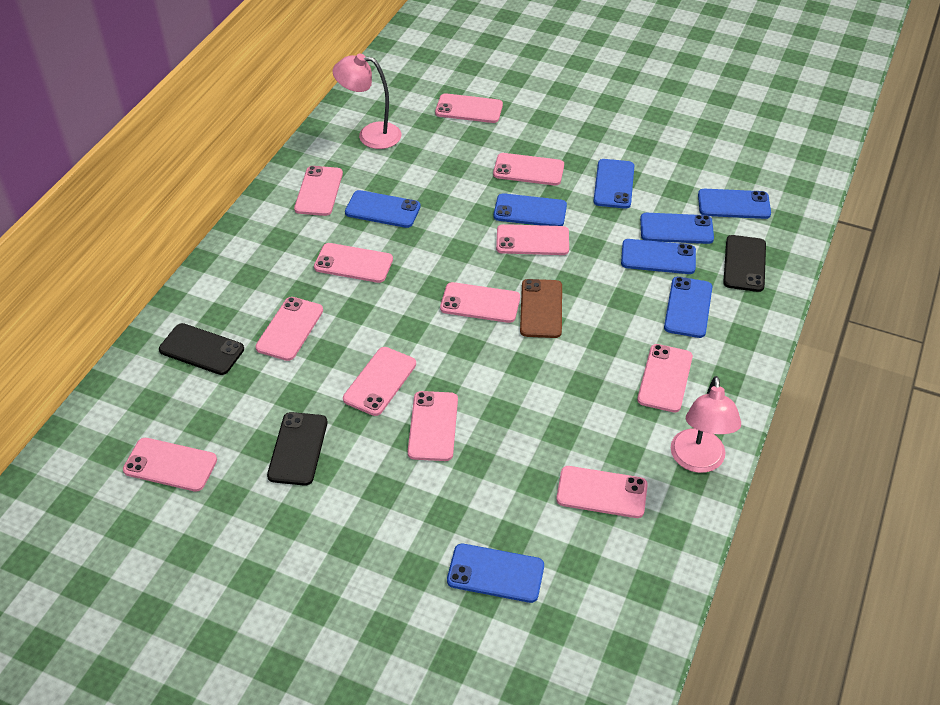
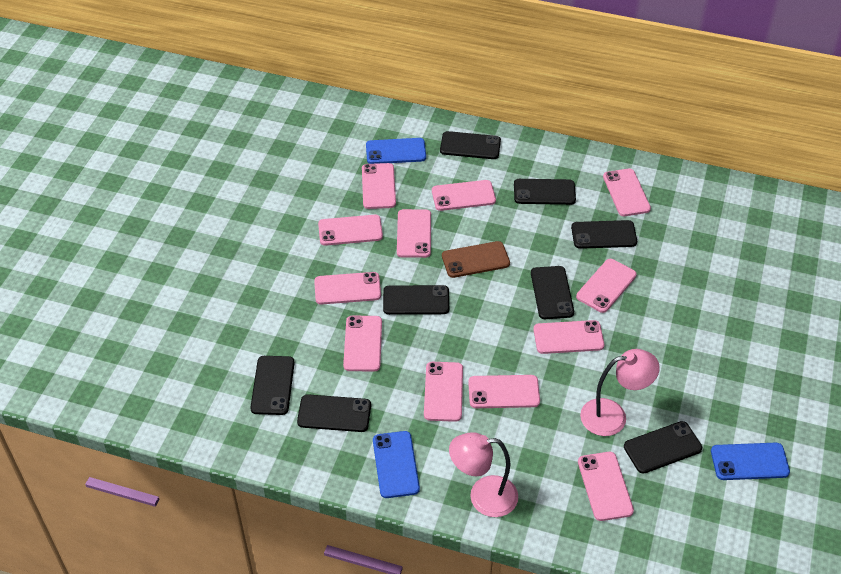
black phone: 3 -> 8
blue phone: 8 -> 3

